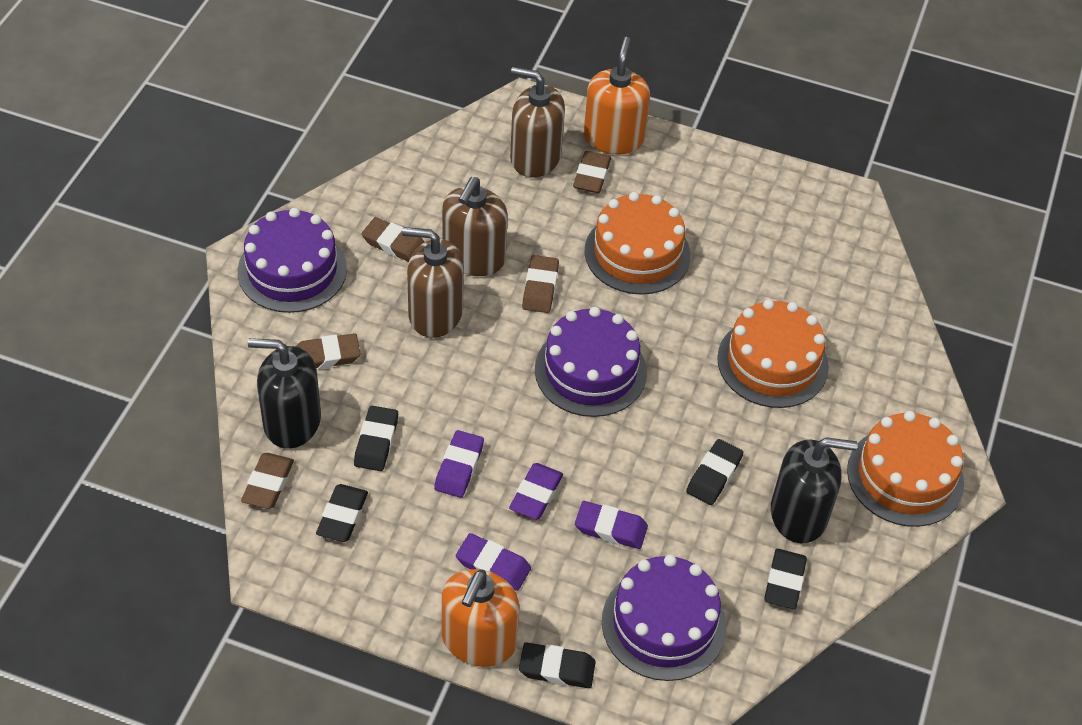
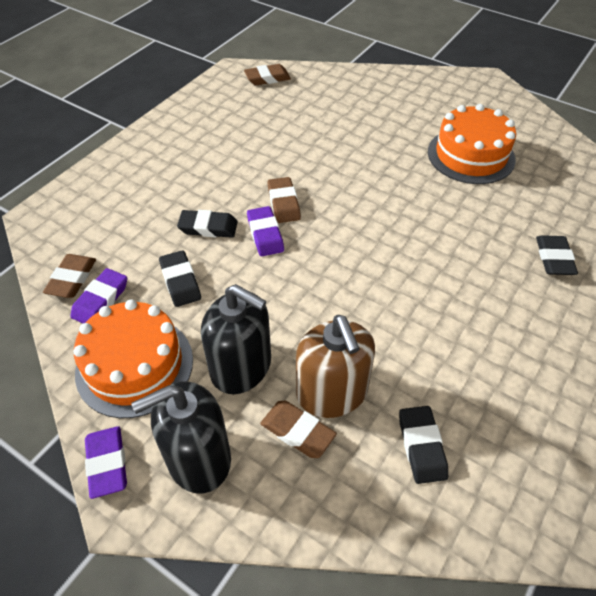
black eraser: 5 -> 4
brown eraser: 5 -> 4
brown soap dispenser: 3 -> 1
orange cake: 3 -> 2
orange soap dispenser: 2 -> 0
purple cake: 3 -> 0
purple eraser: 4 -> 3

